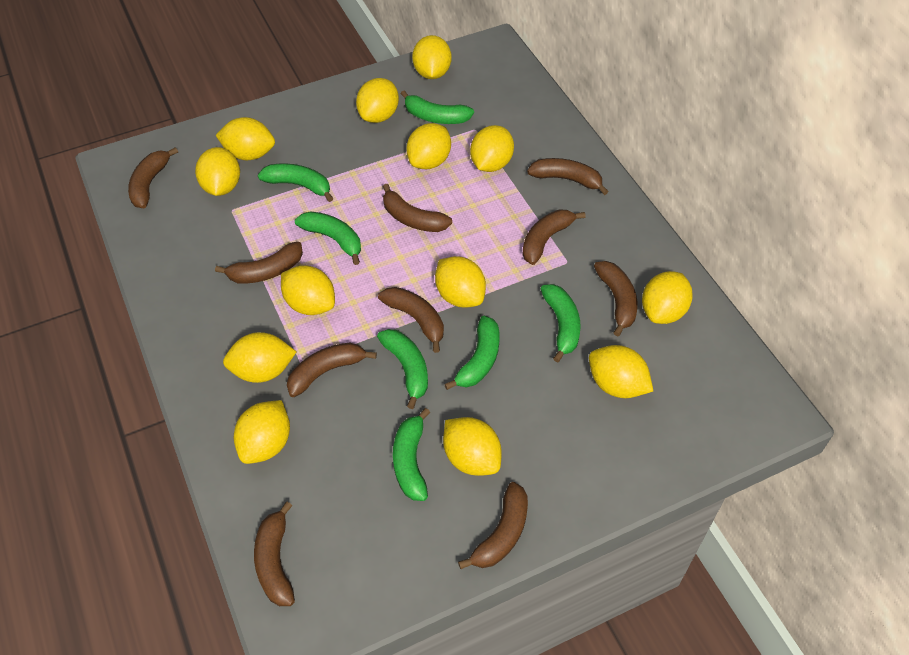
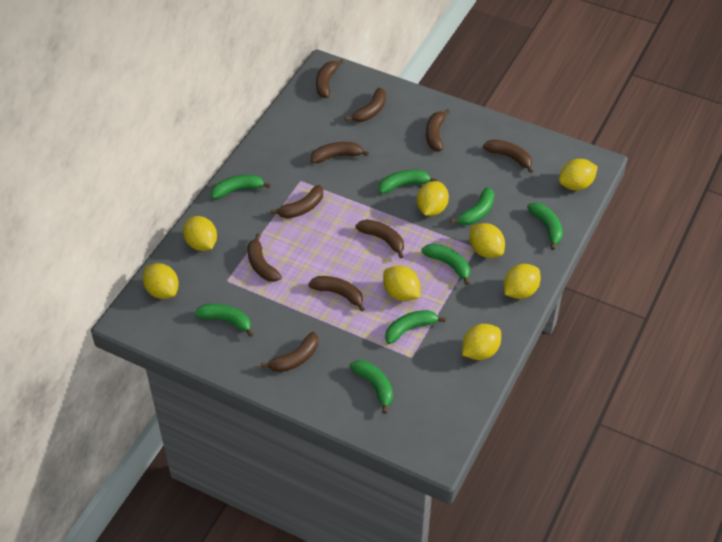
green banana: 7 -> 8
yellow lemon: 13 -> 8

